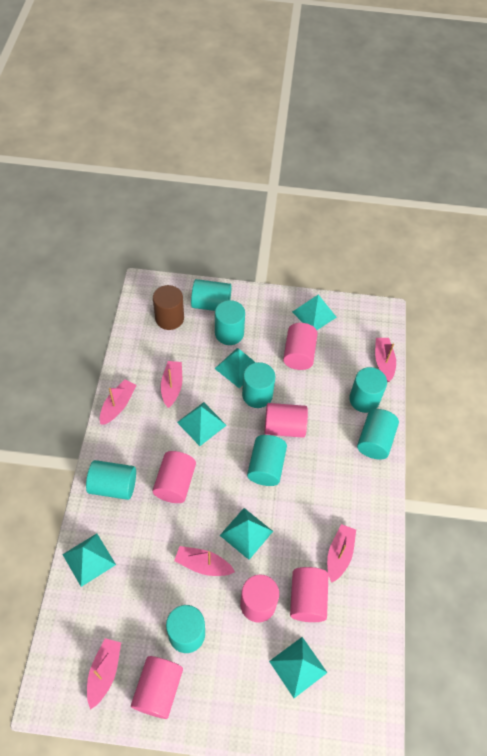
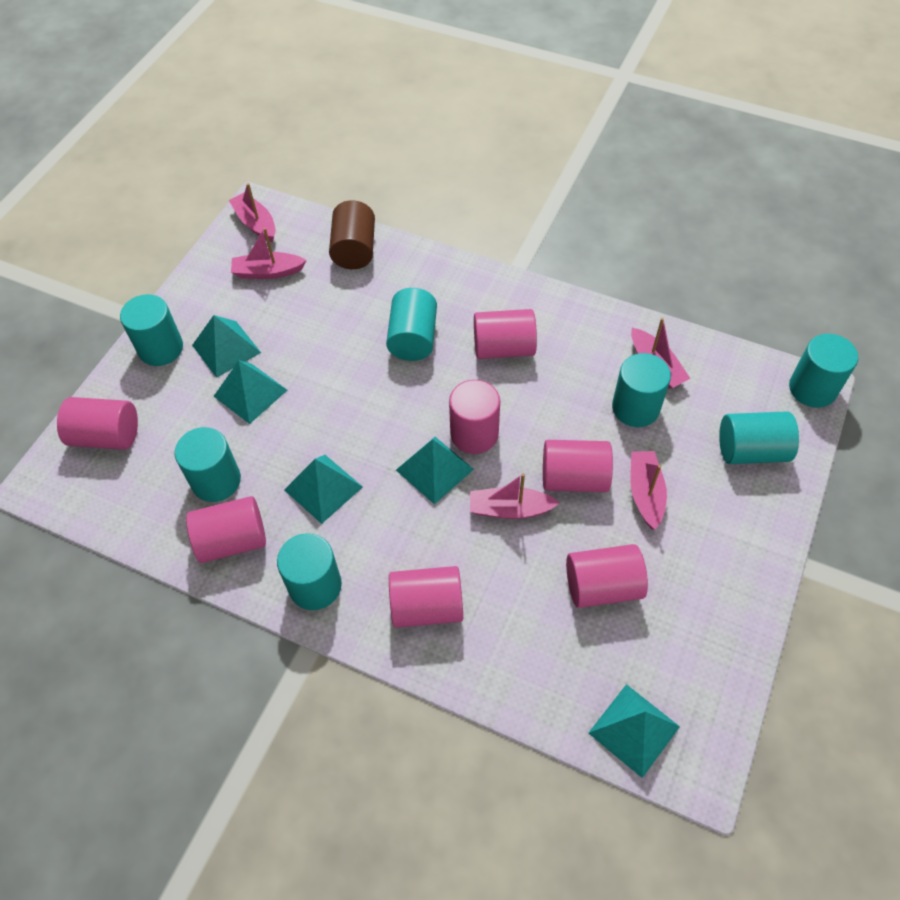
pink boat: 6 -> 5
pink cylinder: 6 -> 7
turquoise cylinder: 8 -> 7
turquoise pyramid: 6 -> 5

